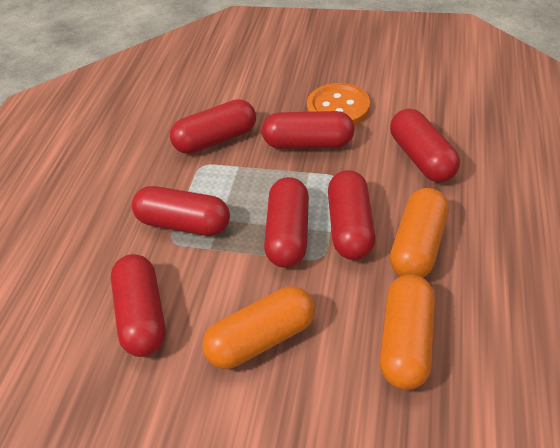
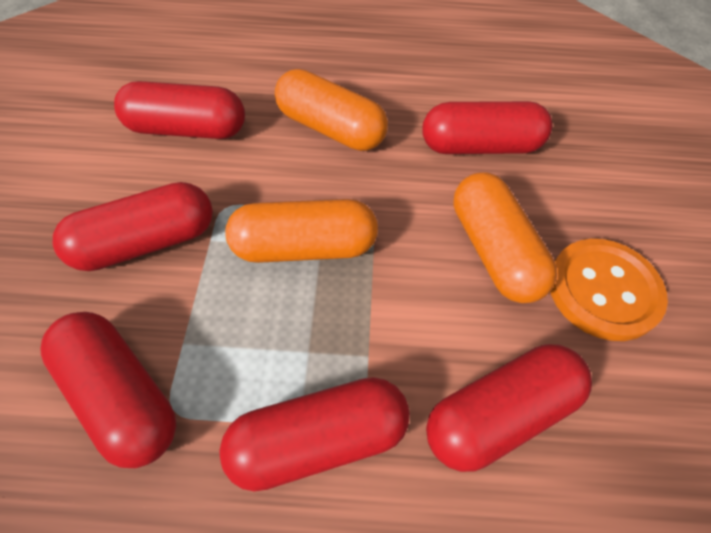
red capsule: 7 -> 6

